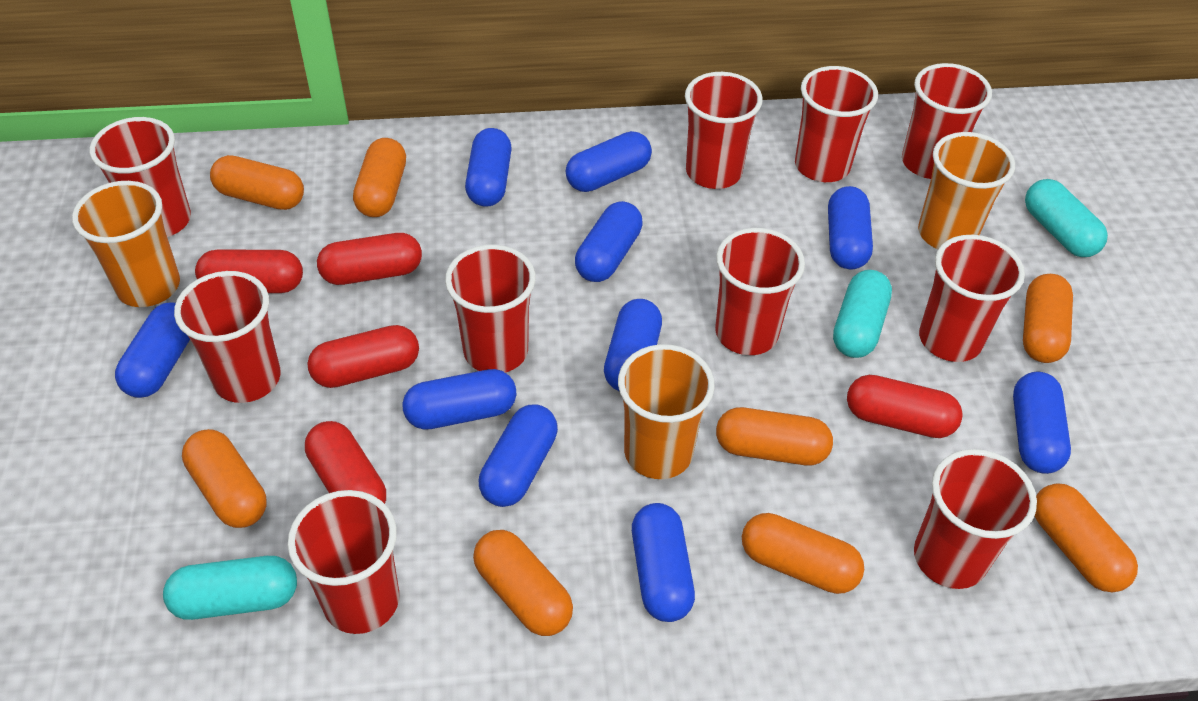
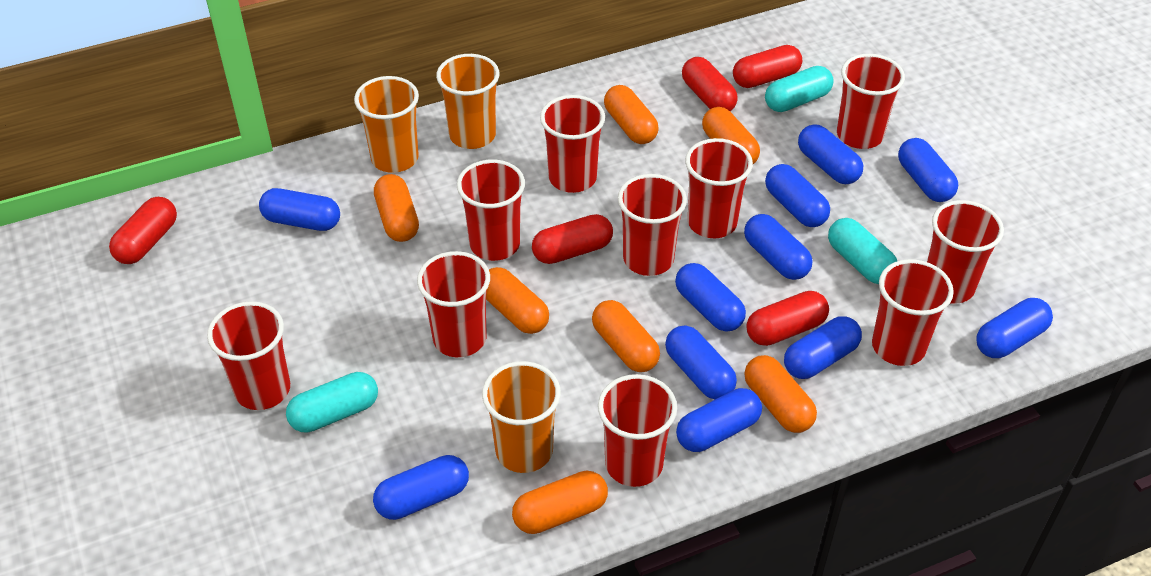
blue capsule: 10 -> 11
orange capsule: 8 -> 7

